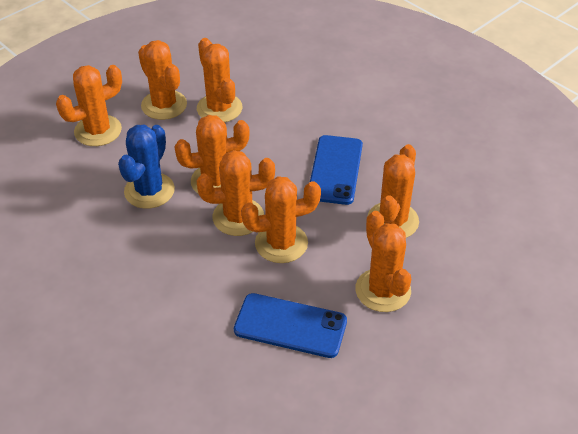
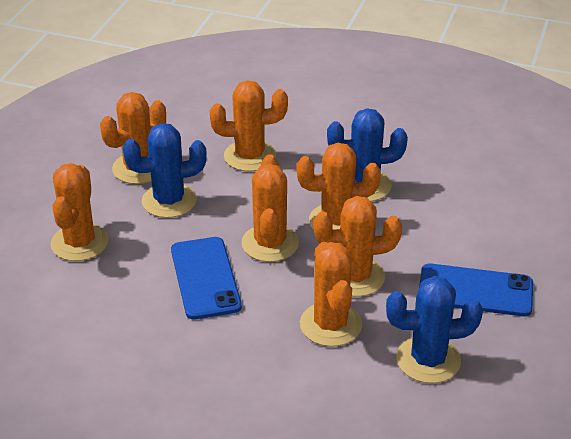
blue cactus: 1 -> 3
orange cactus: 8 -> 7

